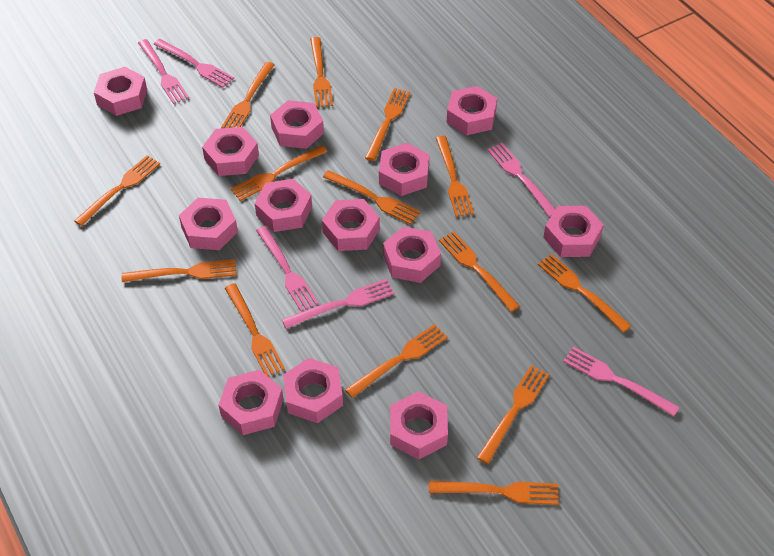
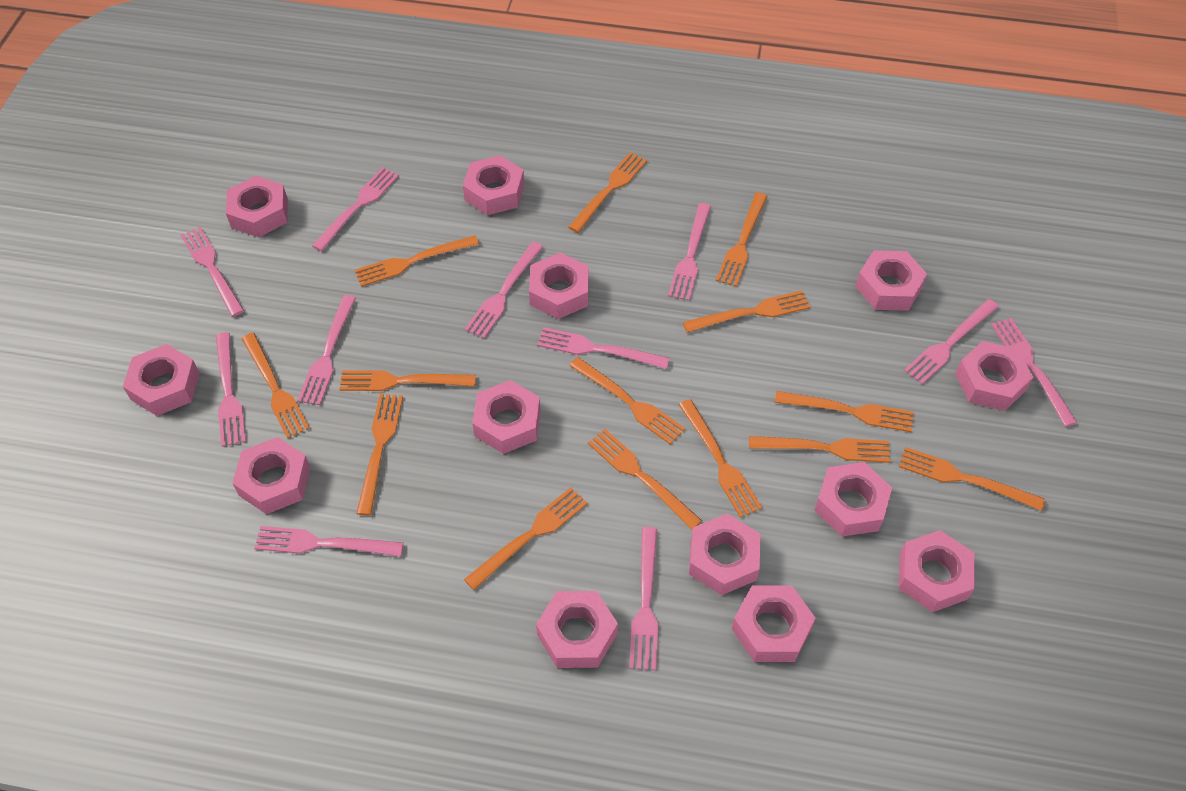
pink fork: 6 -> 11

